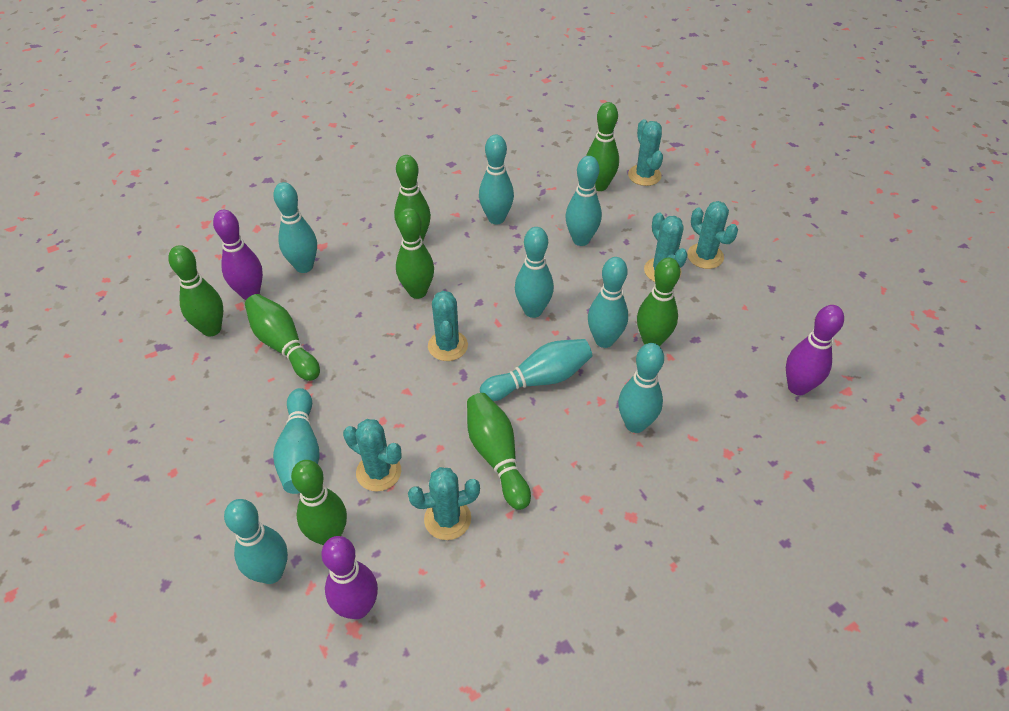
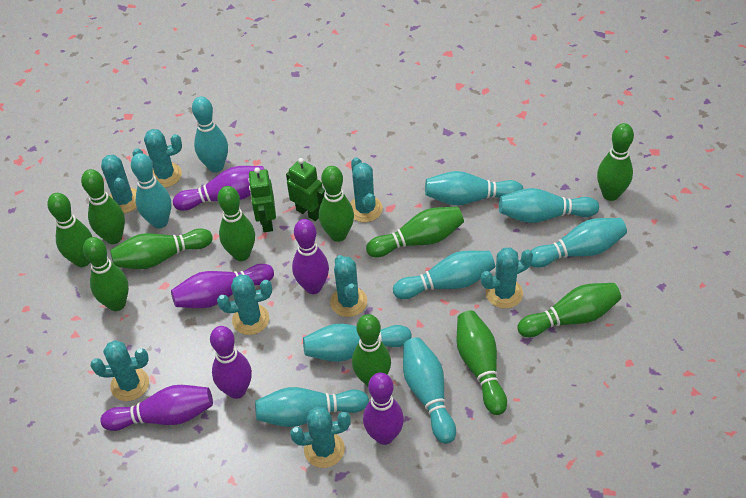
green bowling pin: 8 -> 11
green robot: 0 -> 2
purple bowling pin: 3 -> 6
turquoise cactus: 6 -> 8

